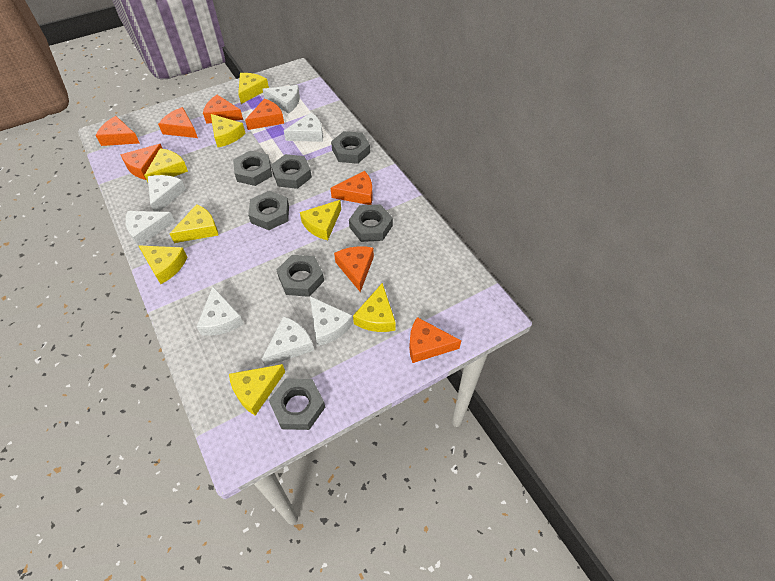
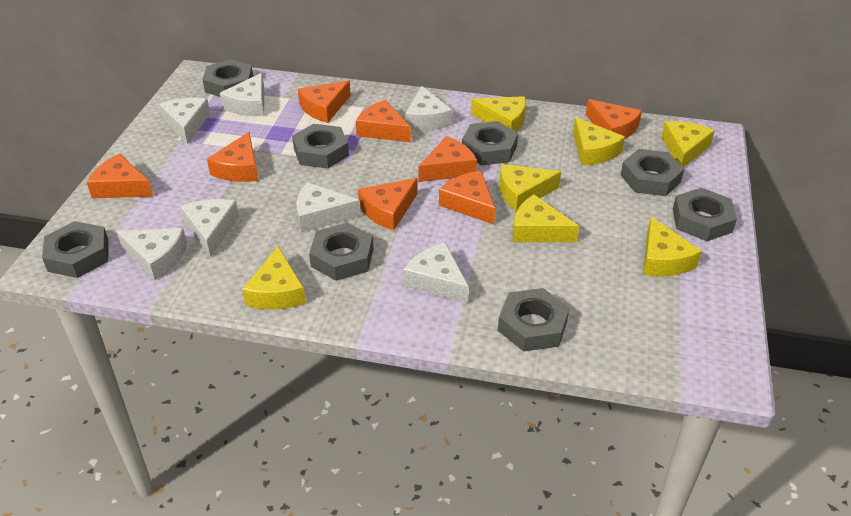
grey nut: 7 -> 8
yellow cheese: 8 -> 7

